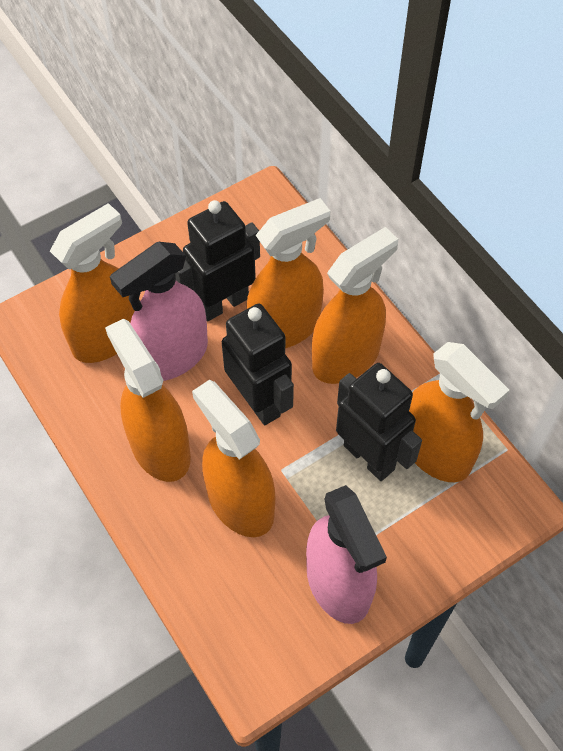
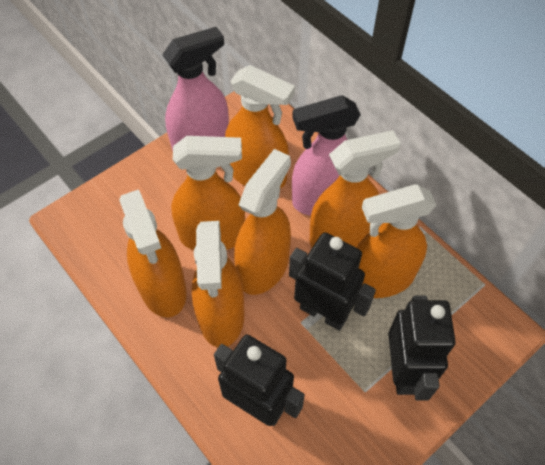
orange spray bottle: 6 -> 7

